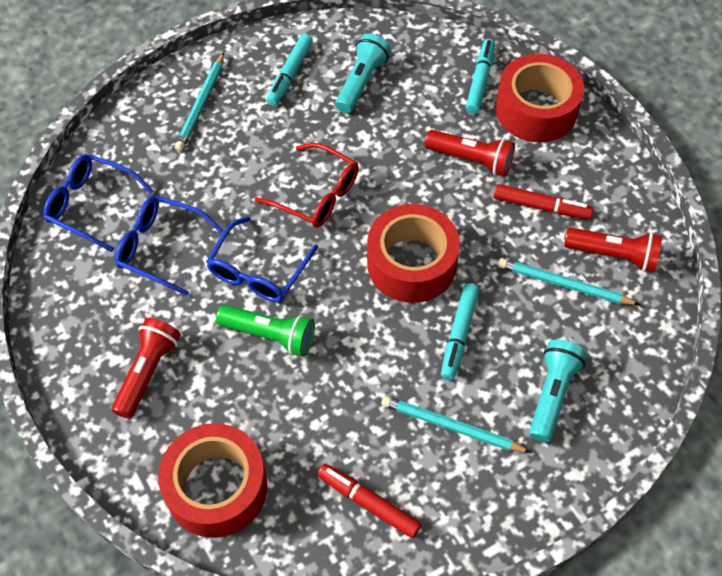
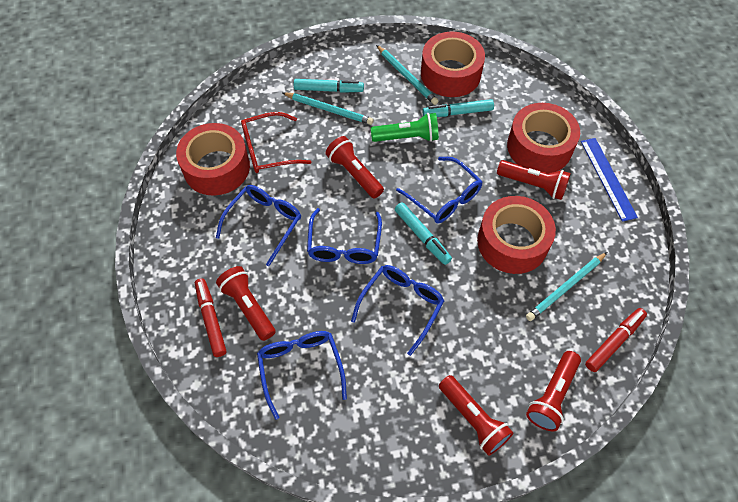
blue glasses: 3 -> 5
blue ruler: 0 -> 1
red flashlight: 3 -> 5
red tape: 3 -> 4
turquoise flashlight: 2 -> 0

